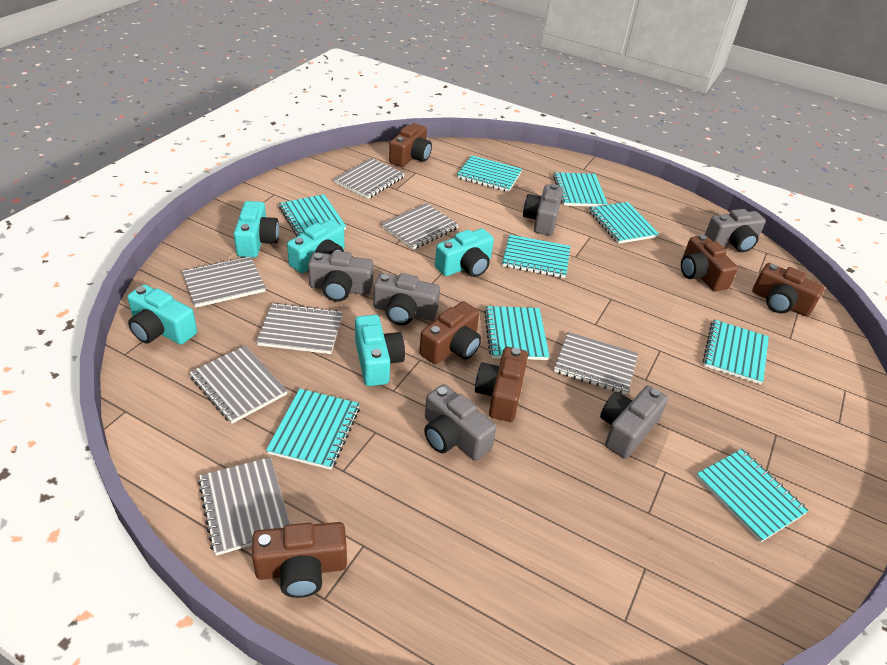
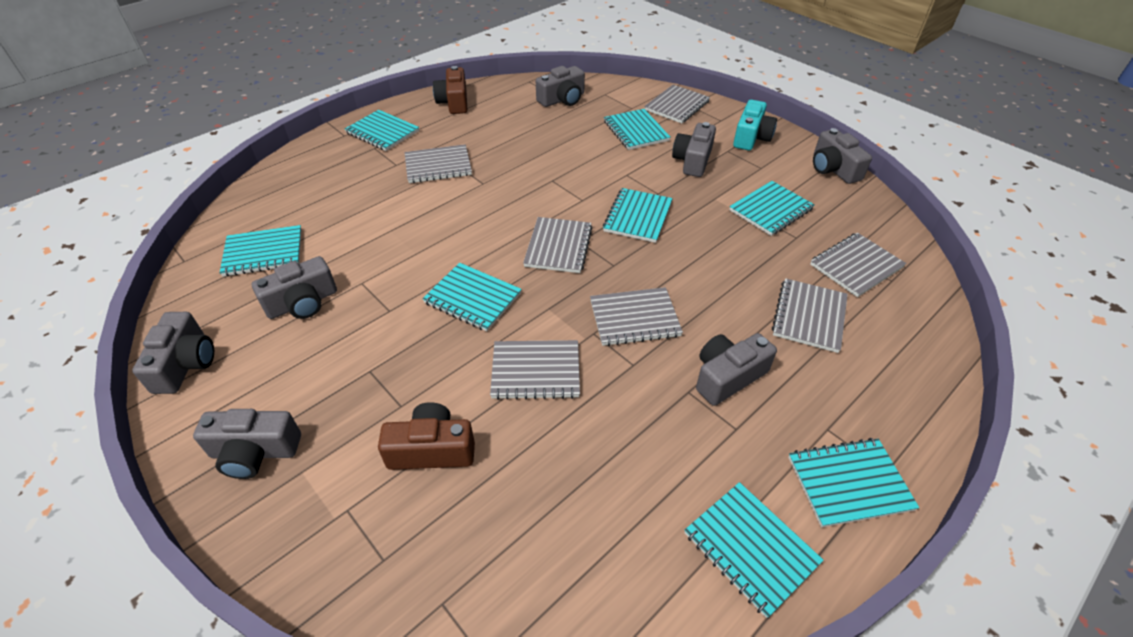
brown camera: 6 -> 2
grey camera: 6 -> 7
turquoise camera: 5 -> 1
turquoise notebook: 9 -> 8

